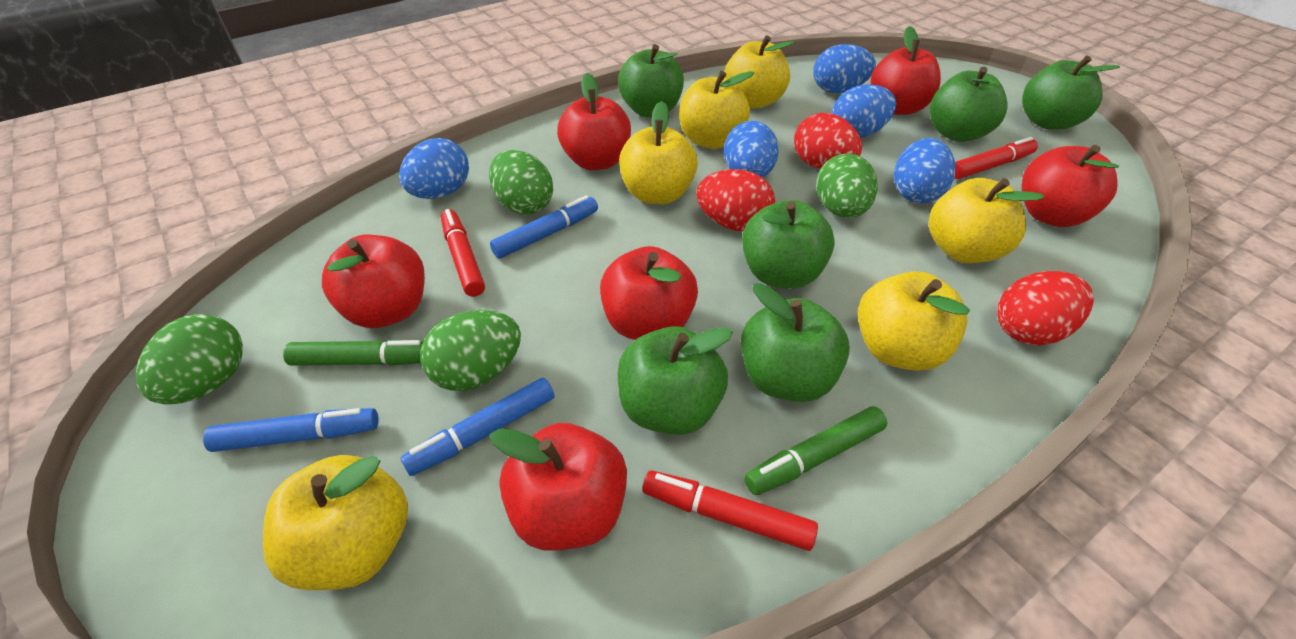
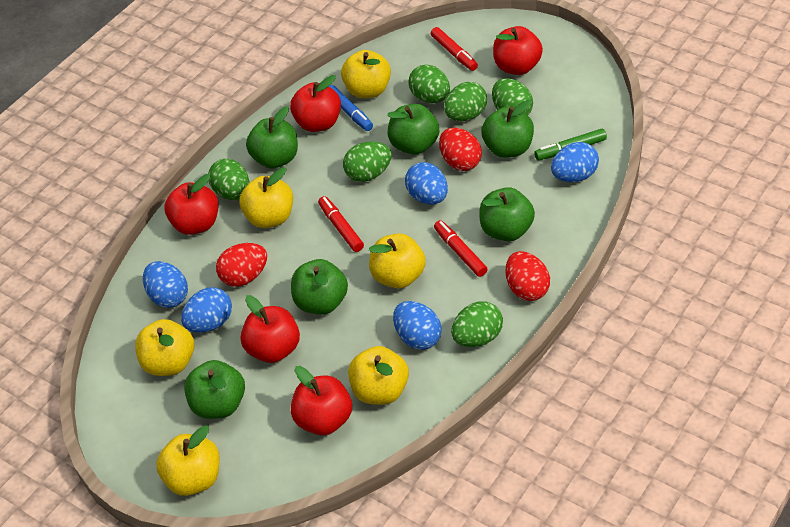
blue marker: 3 -> 1
green egg: 4 -> 6
green marker: 2 -> 1
red apple: 6 -> 5

